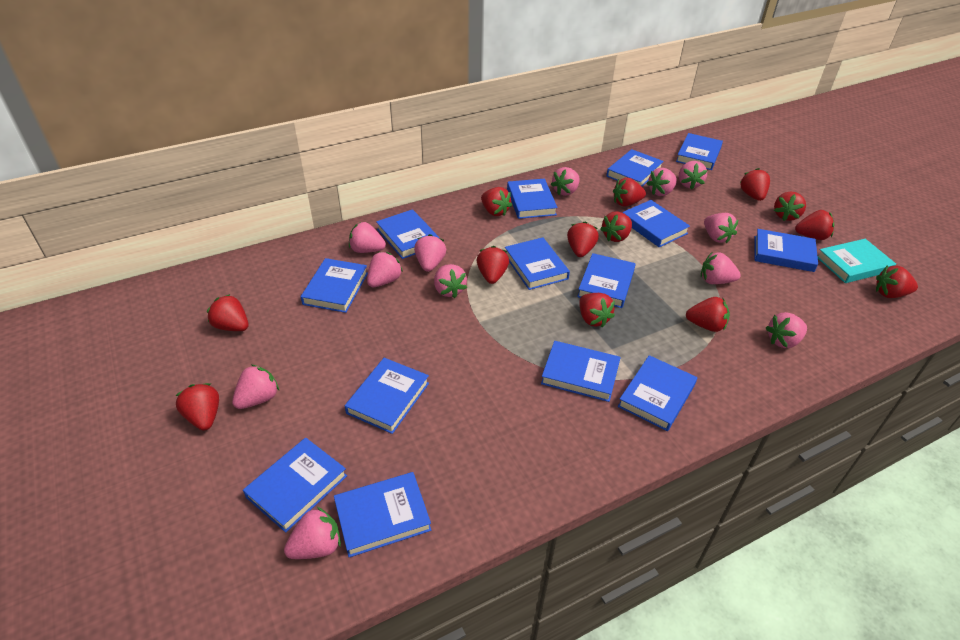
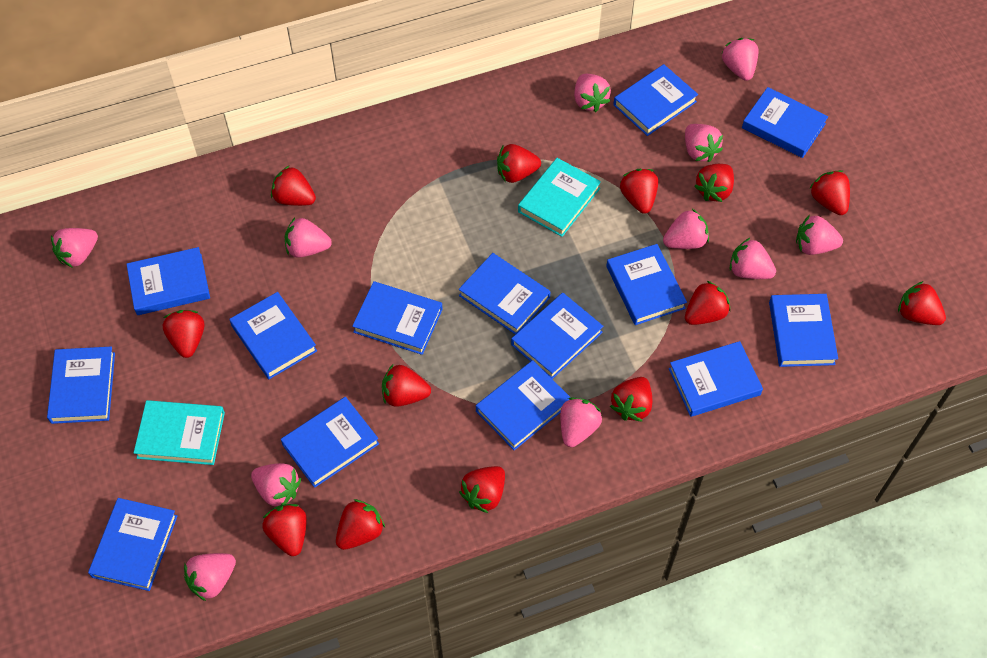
pink strawberry: 12 -> 11
turquoise book: 1 -> 2

